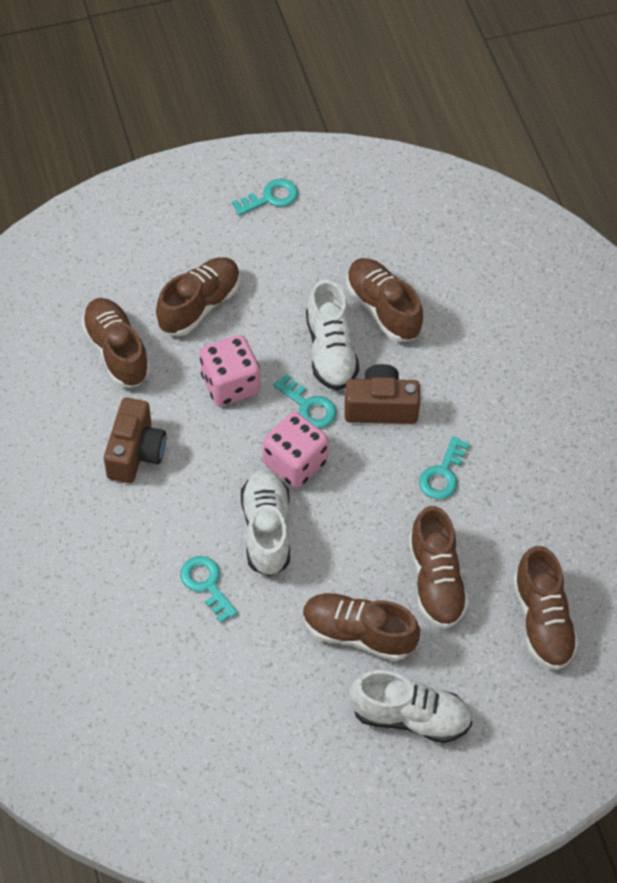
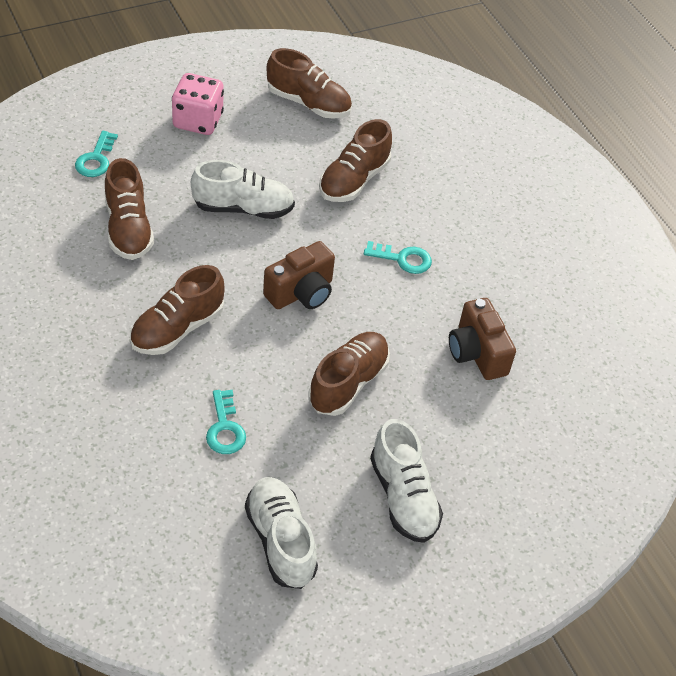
brown shoe: 6 -> 5
pink dice: 2 -> 1
turquoise key: 4 -> 3

